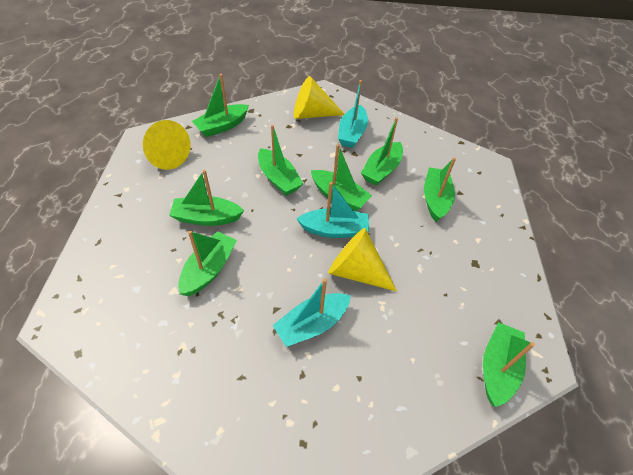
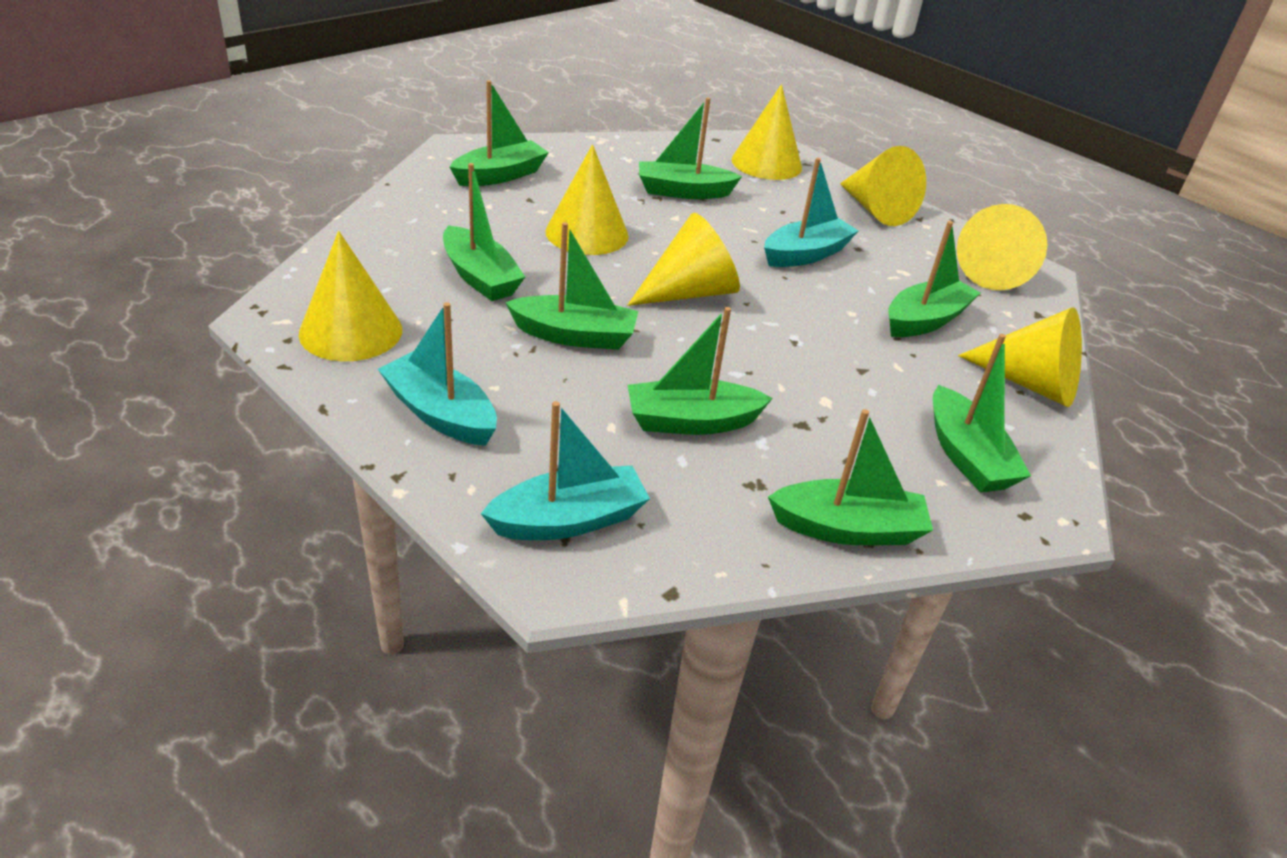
yellow cone: 3 -> 7

